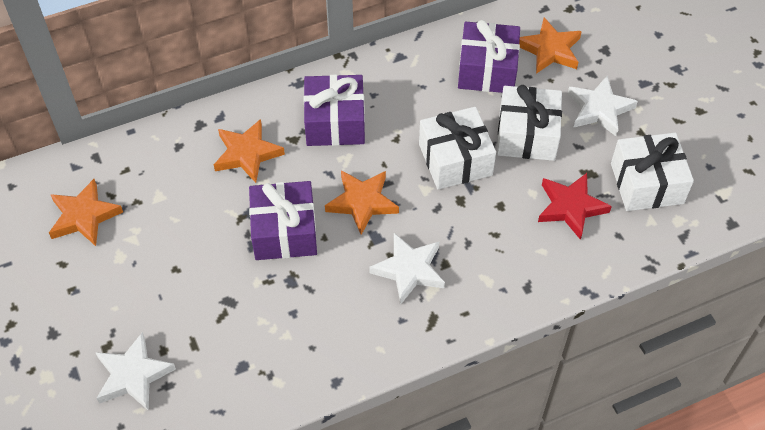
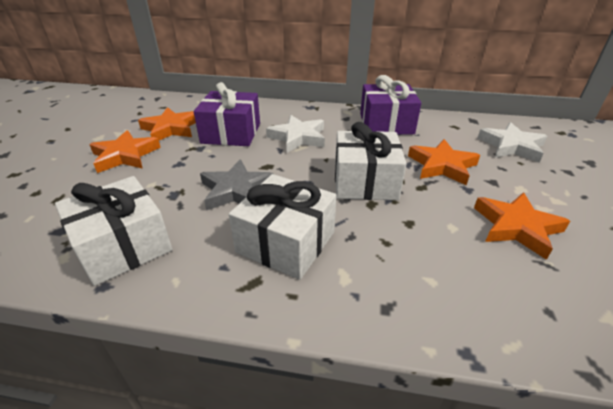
grey star: 0 -> 1
purple gift: 3 -> 2
red star: 1 -> 0
white star: 3 -> 2

